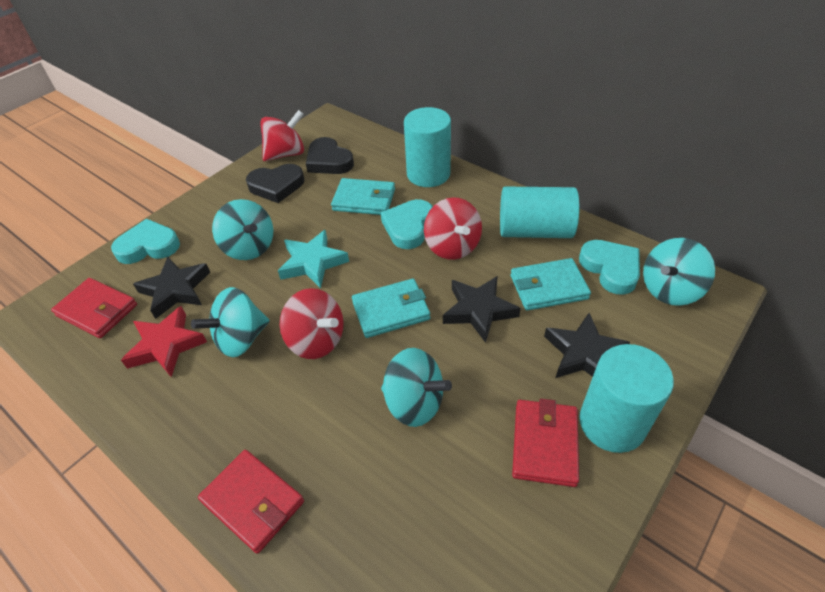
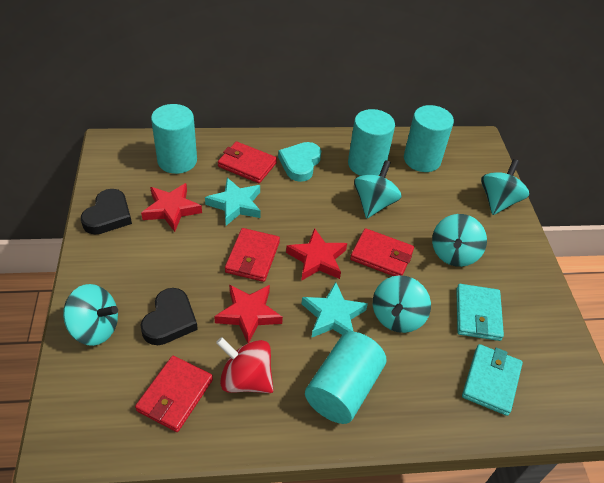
black star: 3 -> 0
red spinning top: 3 -> 1
red star: 1 -> 3
red wallet: 3 -> 4
turquoise cylinder: 3 -> 4
turquoise heart: 3 -> 1
turquoise spinning top: 4 -> 5
turquoise star: 1 -> 2
turquoise wallet: 3 -> 2

